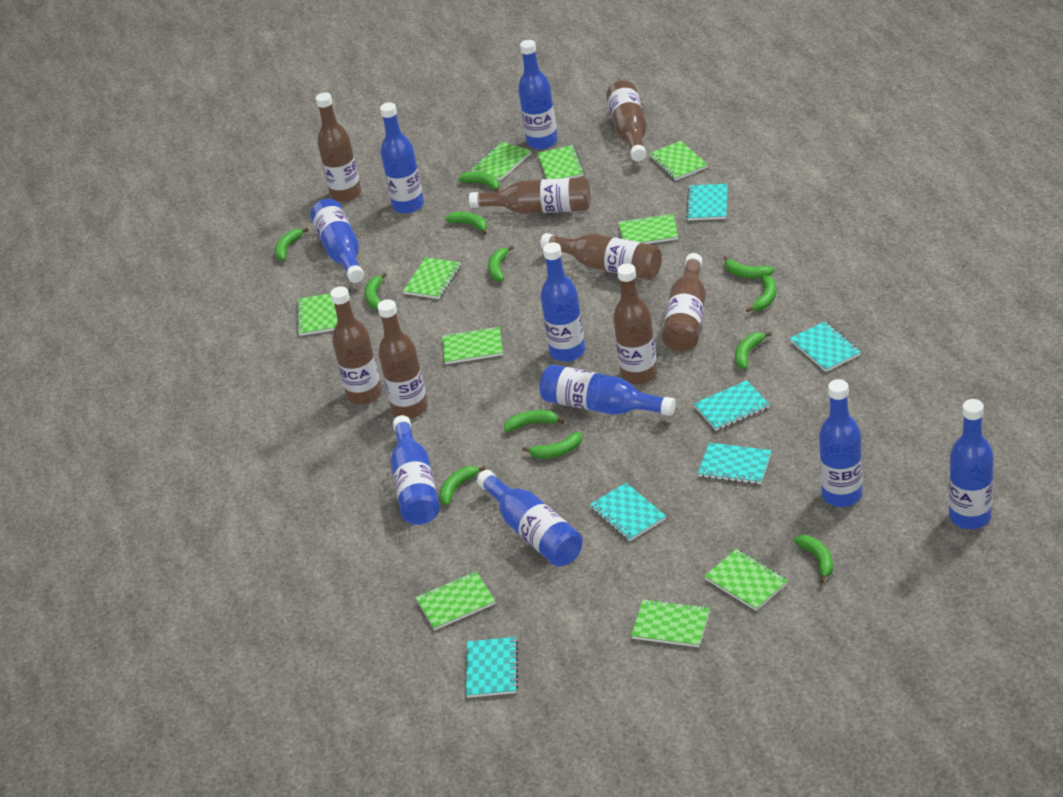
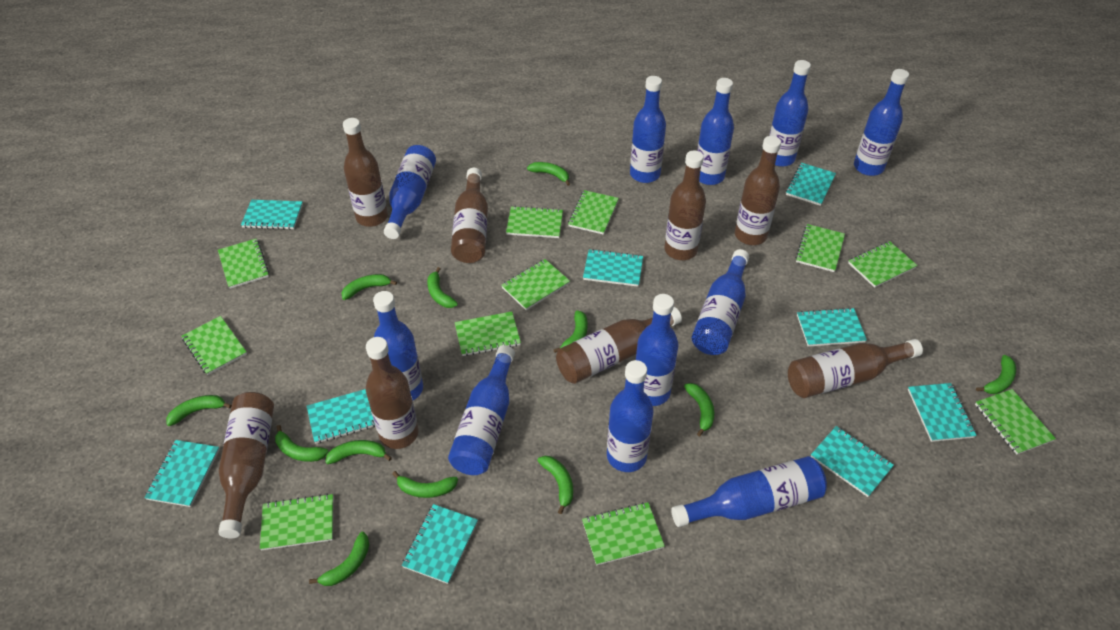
blue bottle: 9 -> 11
green notebook: 10 -> 11
turquoise notebook: 6 -> 9

